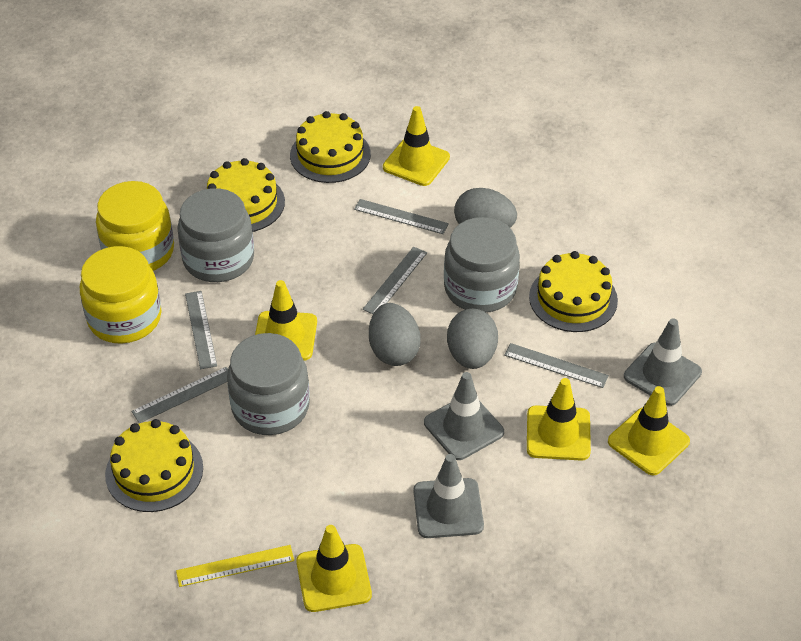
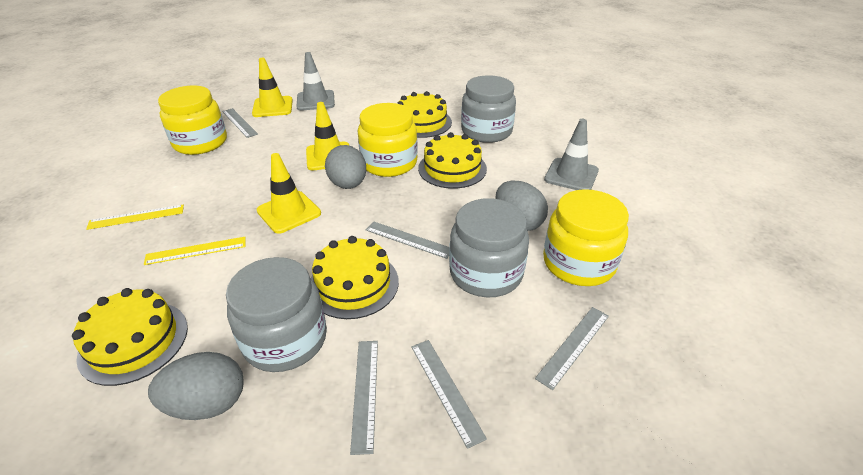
grey traffic cone: 3 -> 2
yellow jar: 2 -> 3
yellow ruler: 1 -> 2
yellow traffic cone: 5 -> 3

